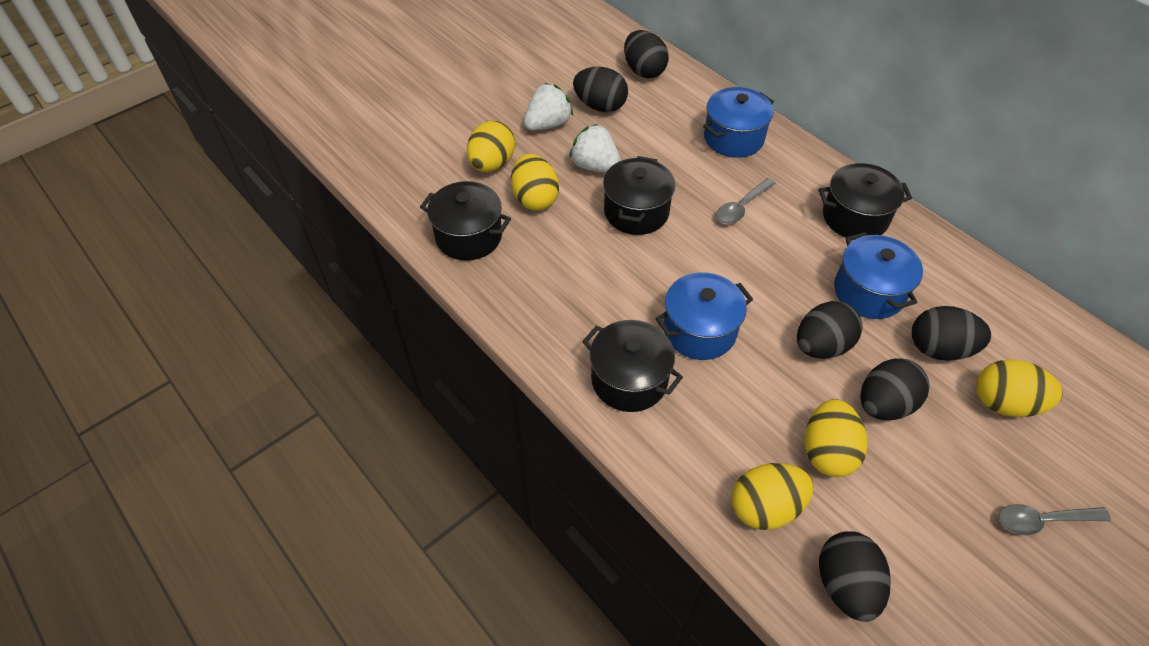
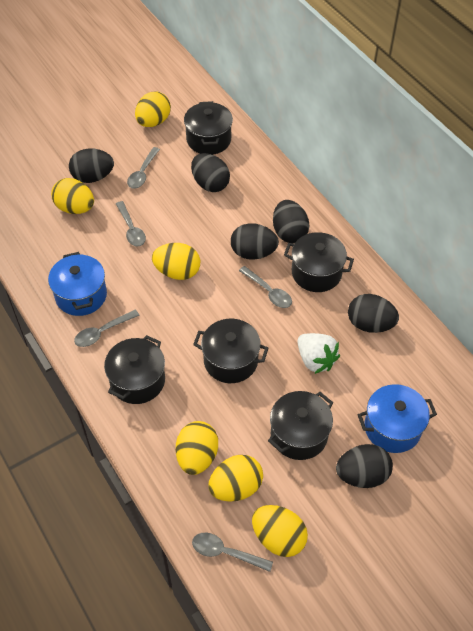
black pot: 4 -> 5
blue pot: 3 -> 2
grey spoon: 2 -> 5
white strawberry: 2 -> 1
yellow egg: 5 -> 6

